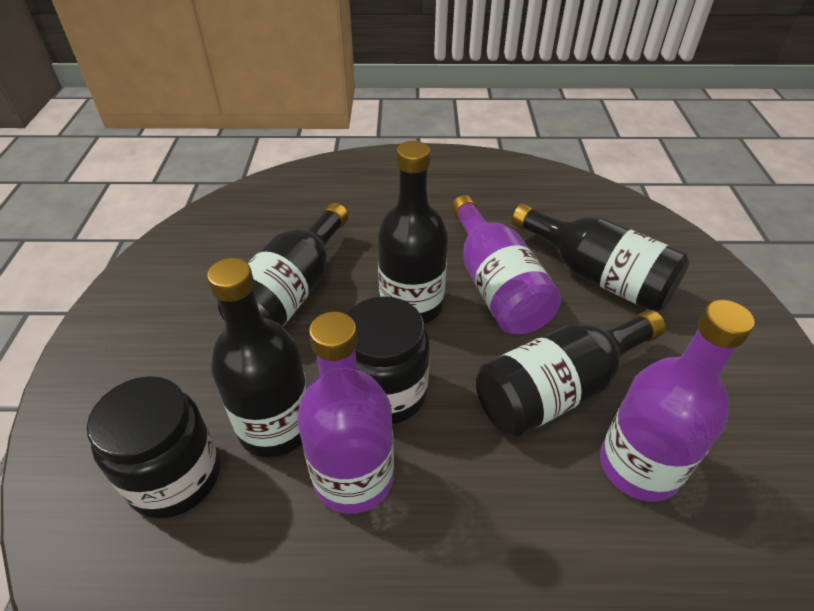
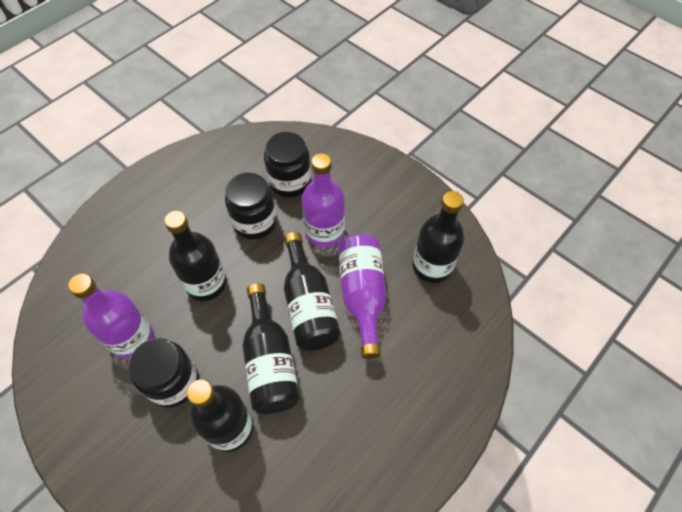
black jar: 2 -> 3

